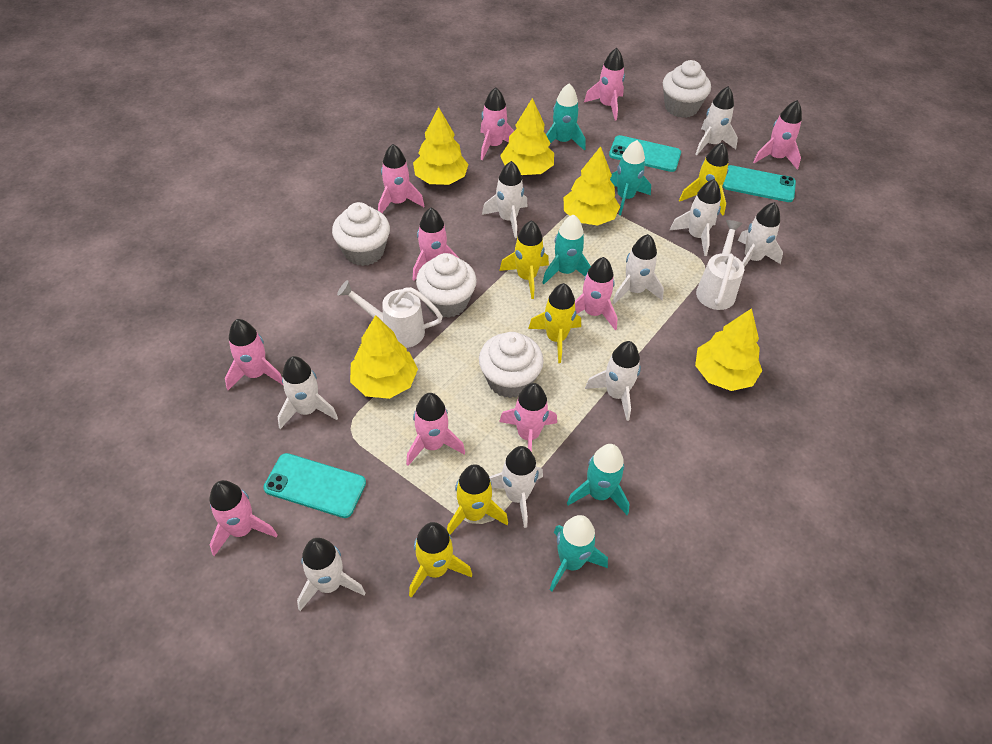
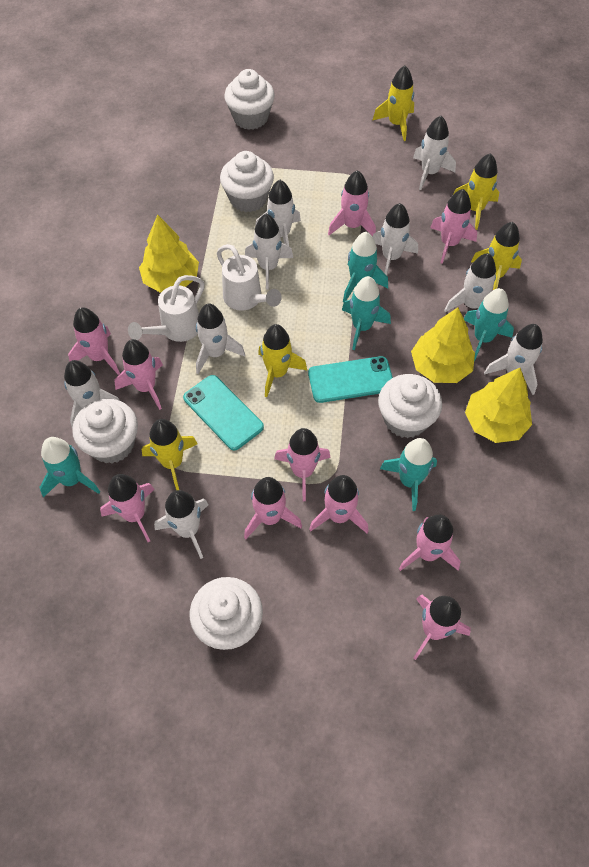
turquoise phone: 3 -> 2
white cupcake: 4 -> 5
yellow tree: 5 -> 3

